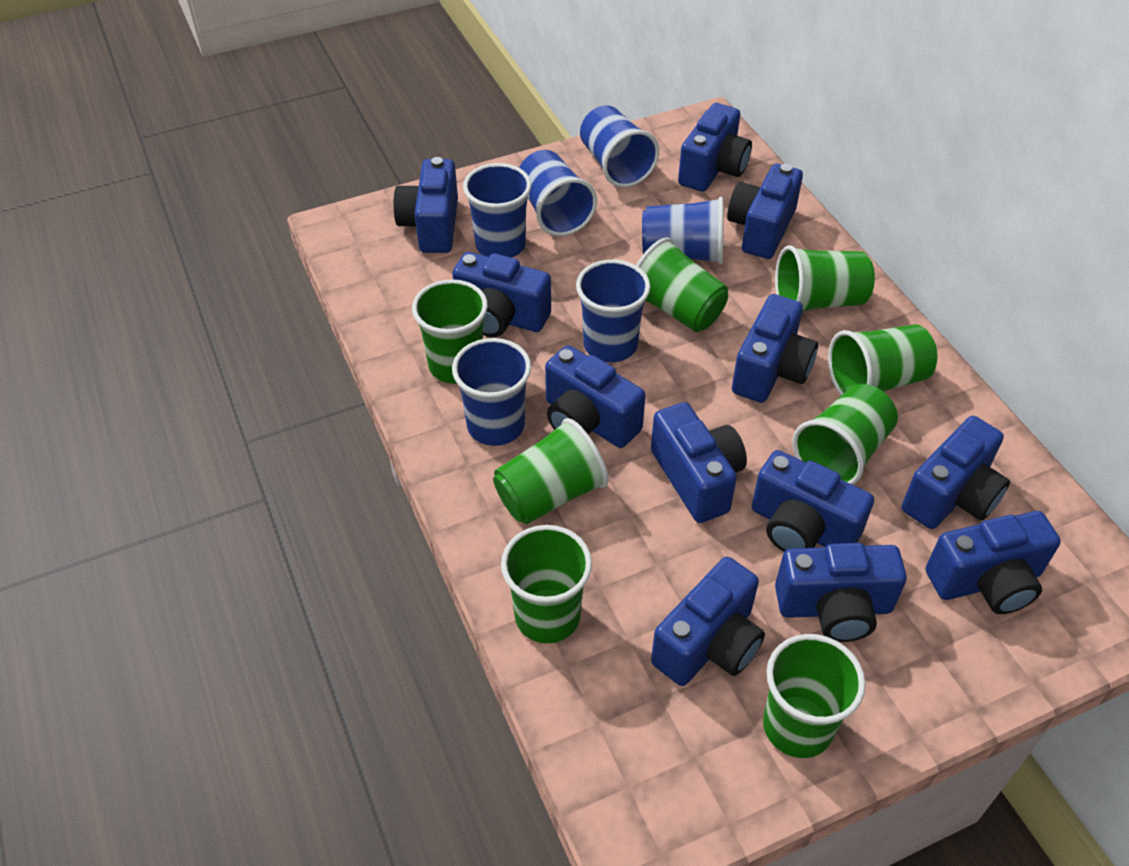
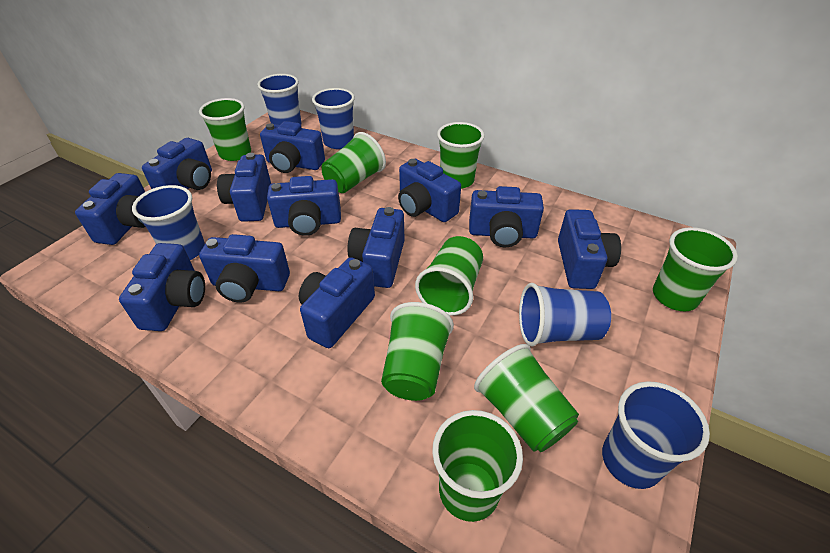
blue cup: 6 -> 5

